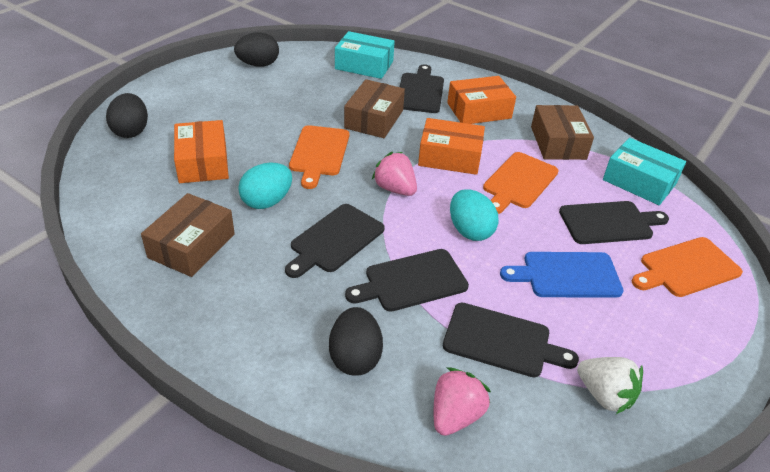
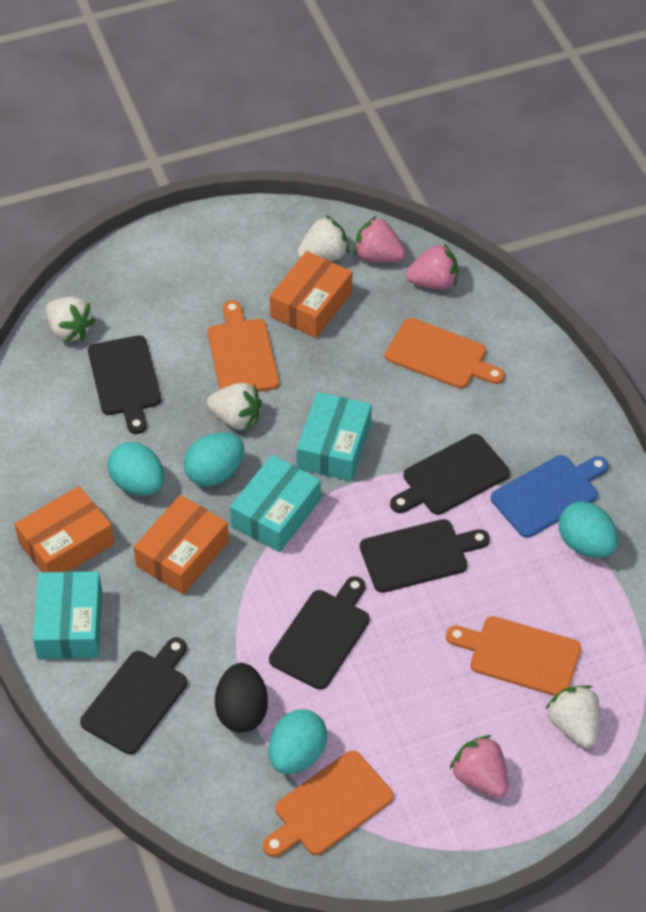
black egg: 3 -> 1
brown box: 3 -> 0
orange cutting board: 3 -> 4
pink strawberry: 2 -> 3
turquoise box: 2 -> 3
turquoise egg: 2 -> 4
white strawberry: 1 -> 4

